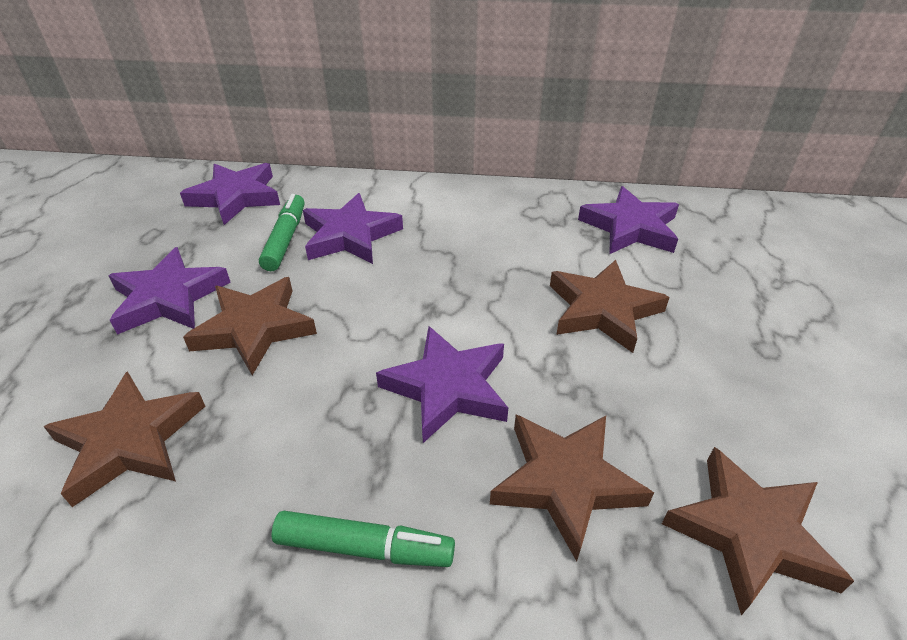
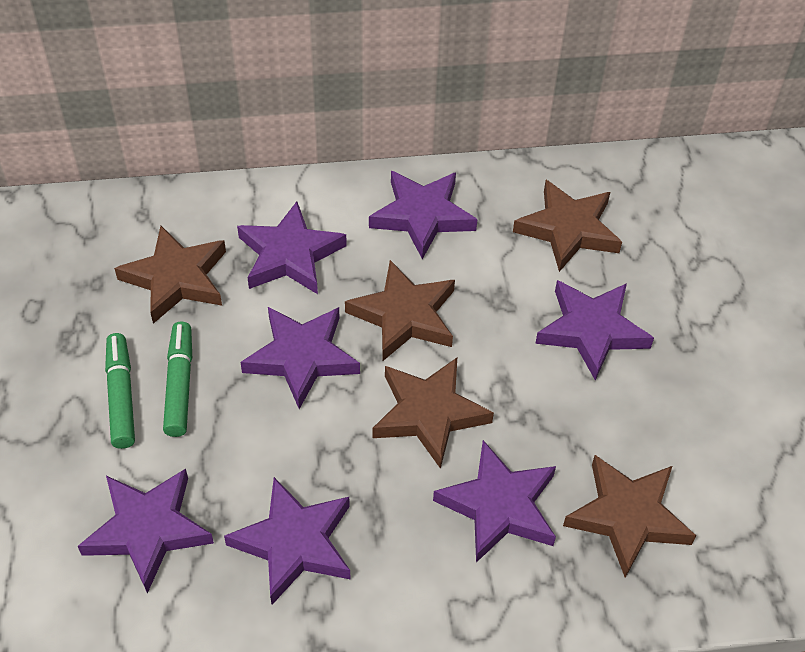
purple star: 5 -> 7

